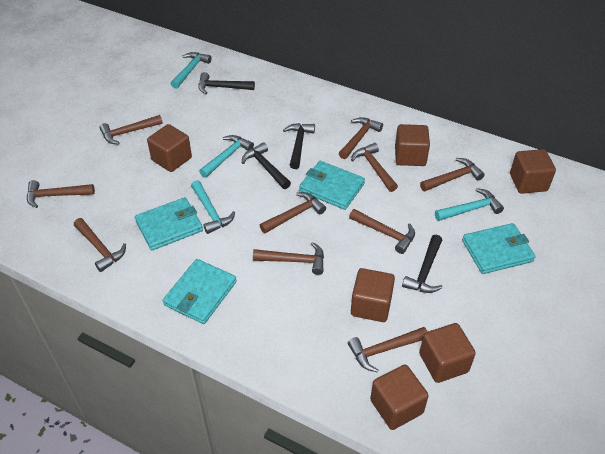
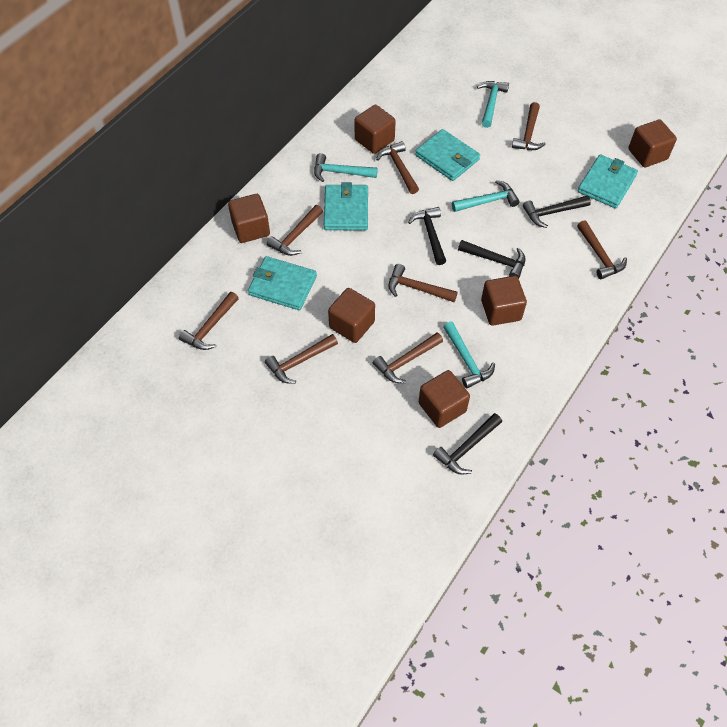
brown hammer: 10 -> 8

